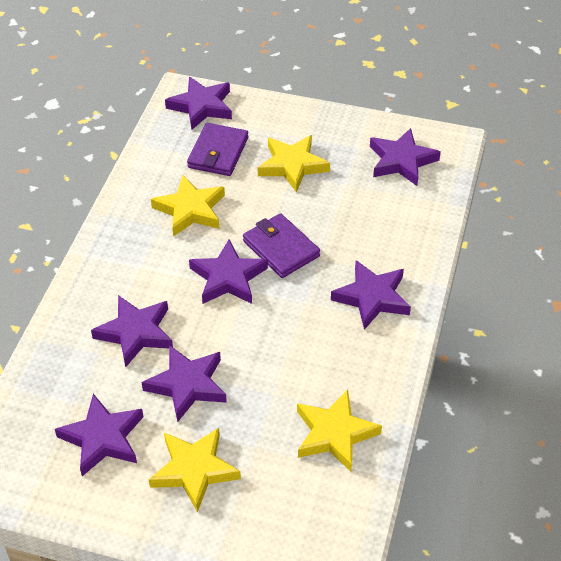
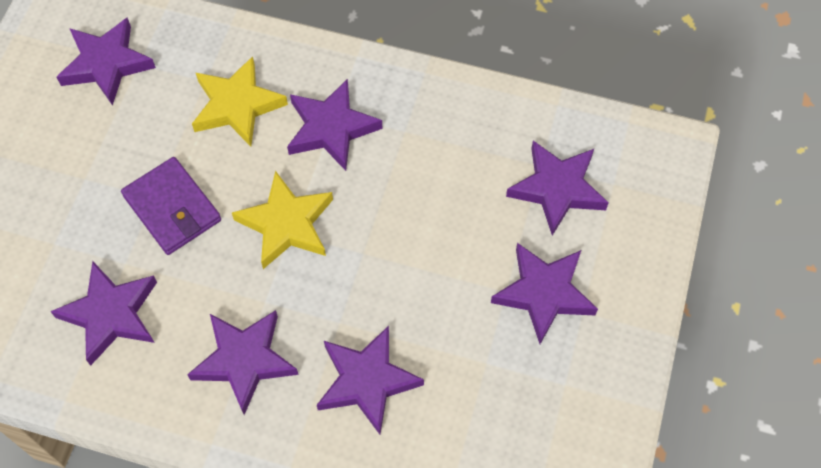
purple wallet: 2 -> 1
yellow star: 4 -> 2

